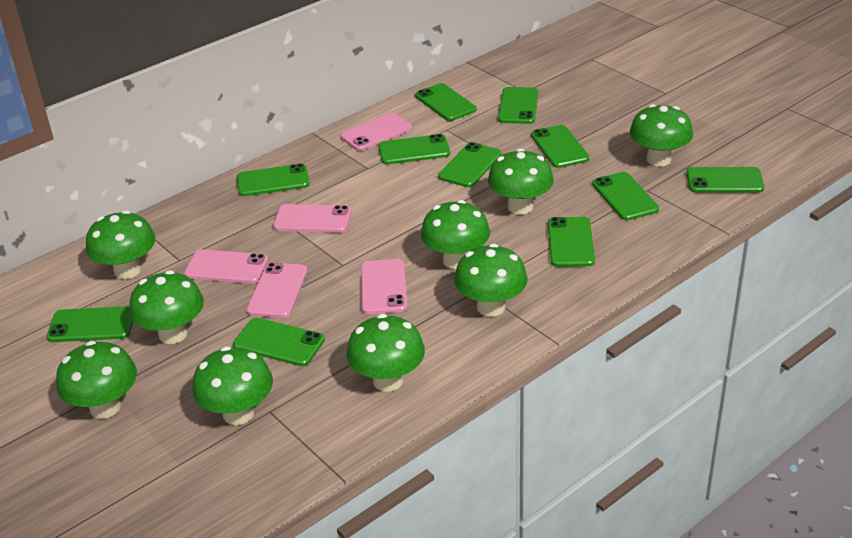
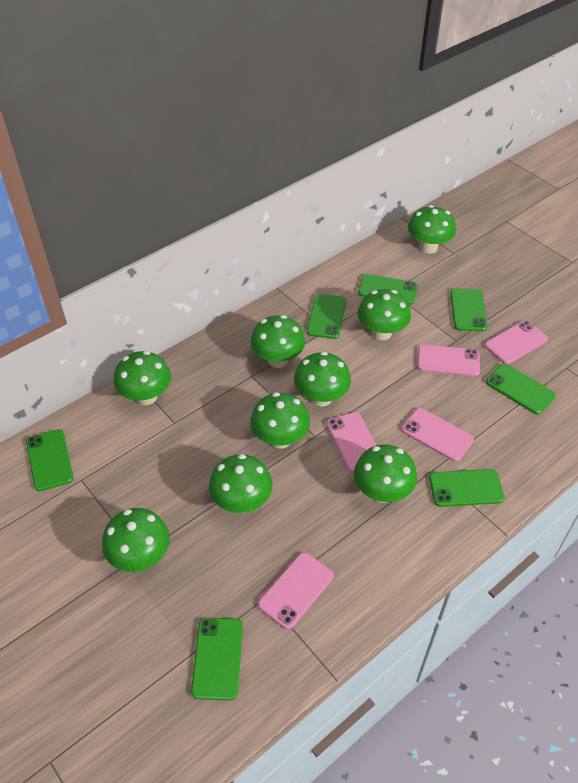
green phone: 11 -> 7

